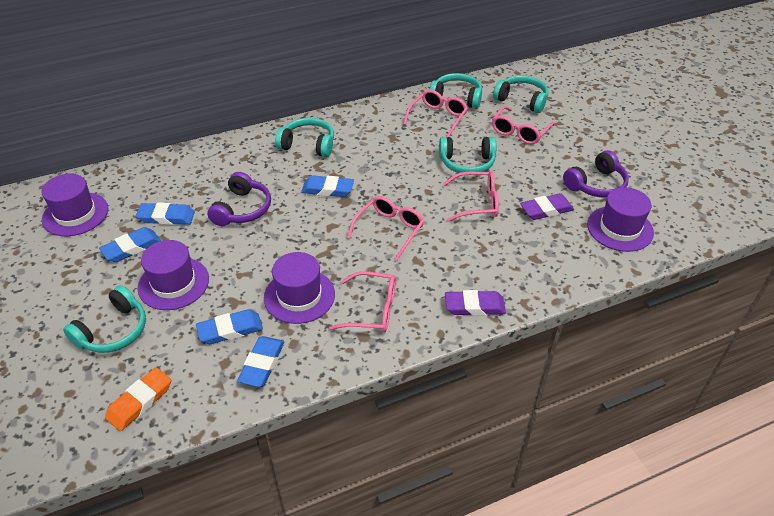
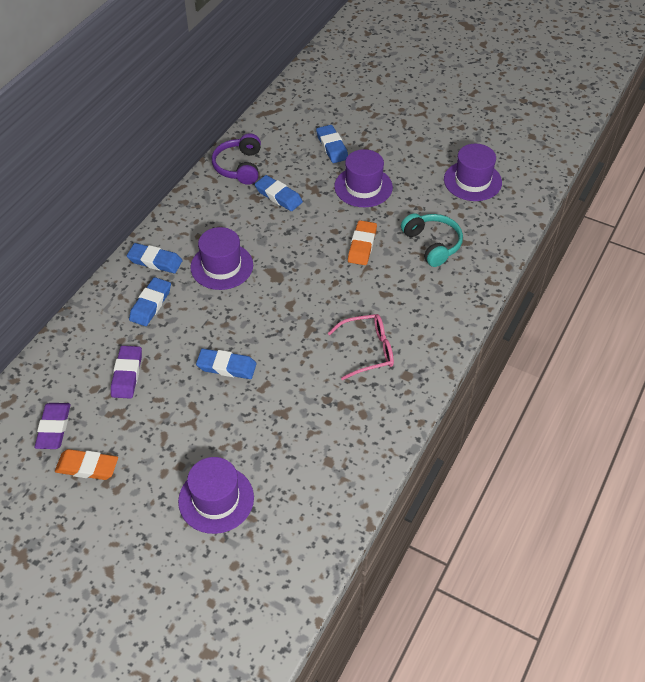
orange eraser: 1 -> 2
pink glasses: 5 -> 1
purple headphones: 2 -> 1
turquoise headphones: 5 -> 1

